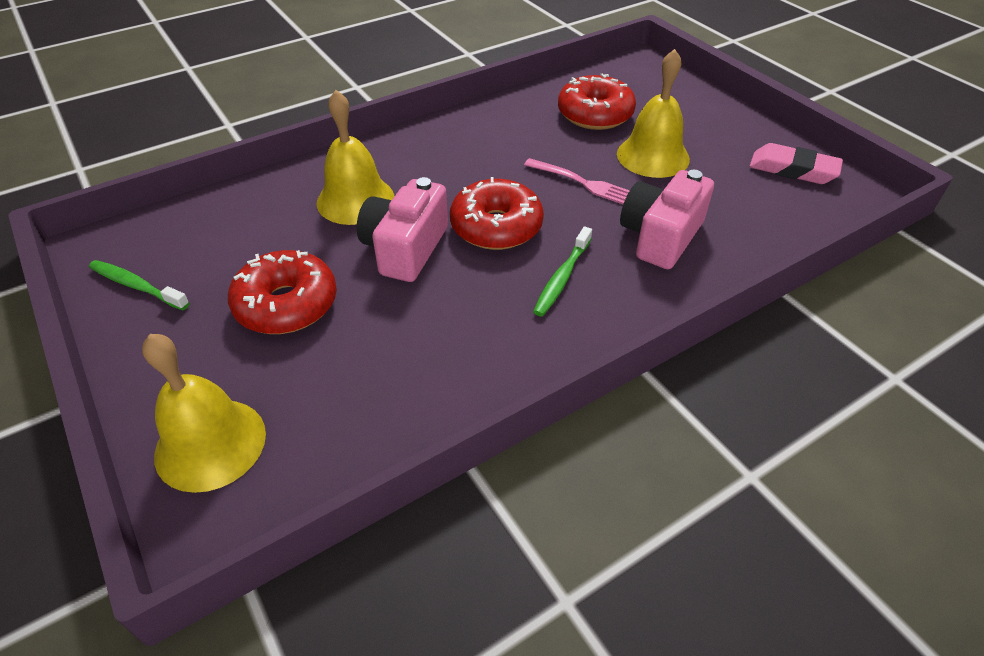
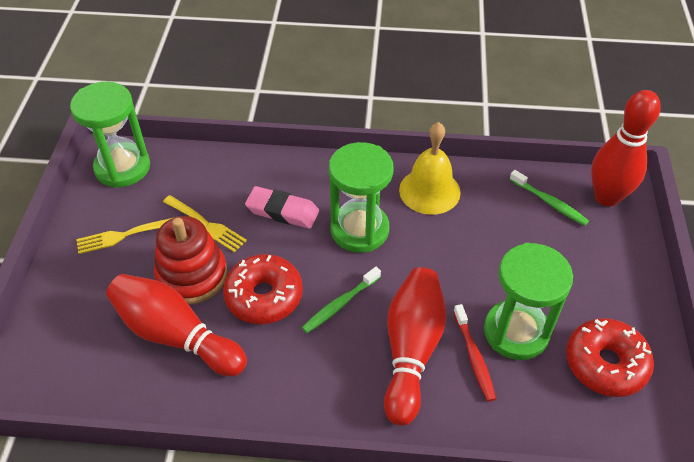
green hourglass: 0 -> 3
pink camera: 2 -> 0
pink fork: 1 -> 0
red bowling pin: 0 -> 3
red donut: 3 -> 2
red stacking toy: 0 -> 1
red toothbrush: 0 -> 1
yellow bell: 3 -> 1
yellow fork: 0 -> 2

